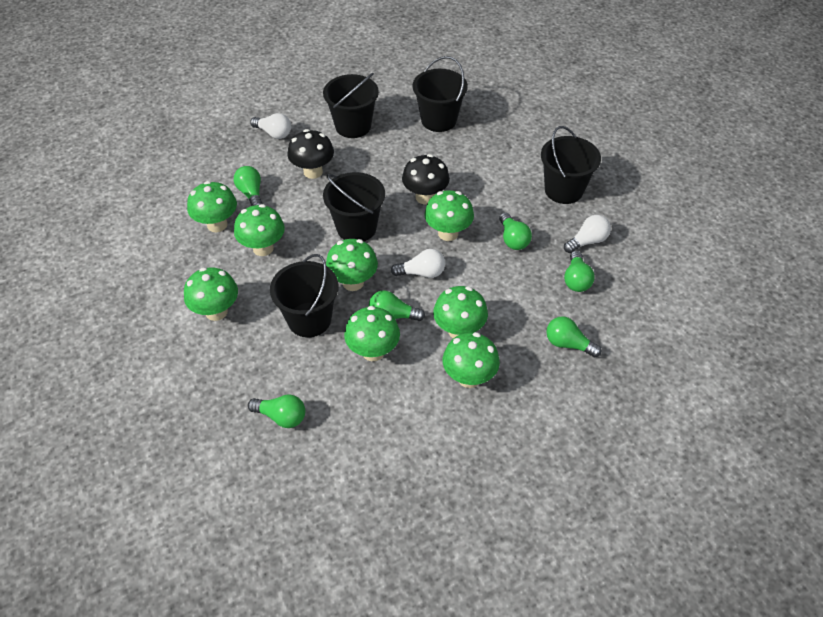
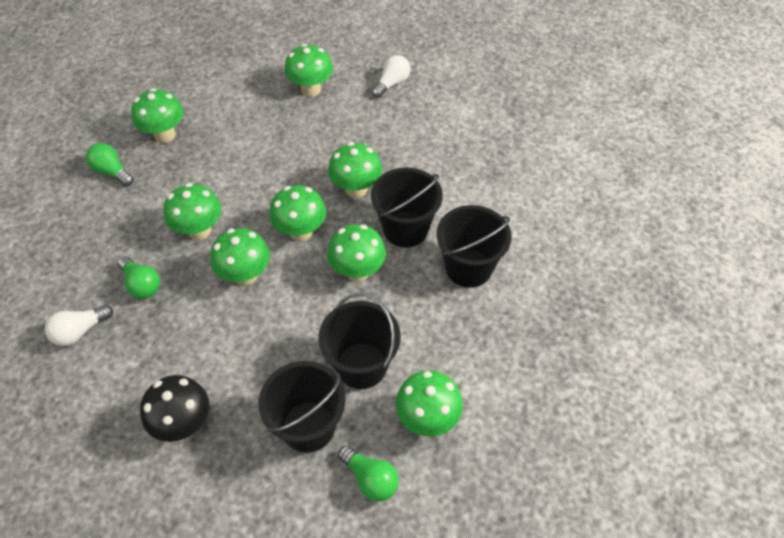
black bucket: 5 -> 4
black mushroom: 2 -> 1
green light bulb: 6 -> 3
white light bulb: 3 -> 2

